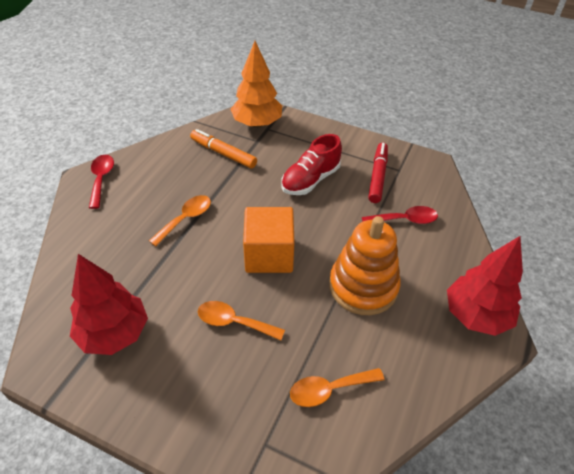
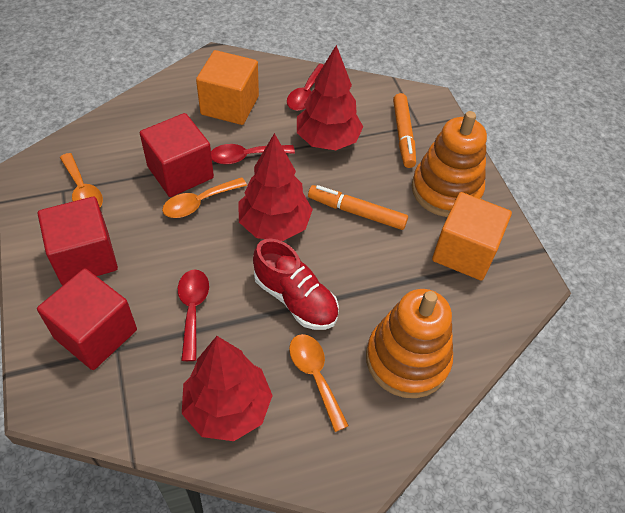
orange cube: 1 -> 2
orange marker: 1 -> 2
orange stacking toy: 1 -> 2
orange tree: 1 -> 0
red cube: 0 -> 3
red marker: 1 -> 0
red spoon: 2 -> 3
red tree: 2 -> 3

